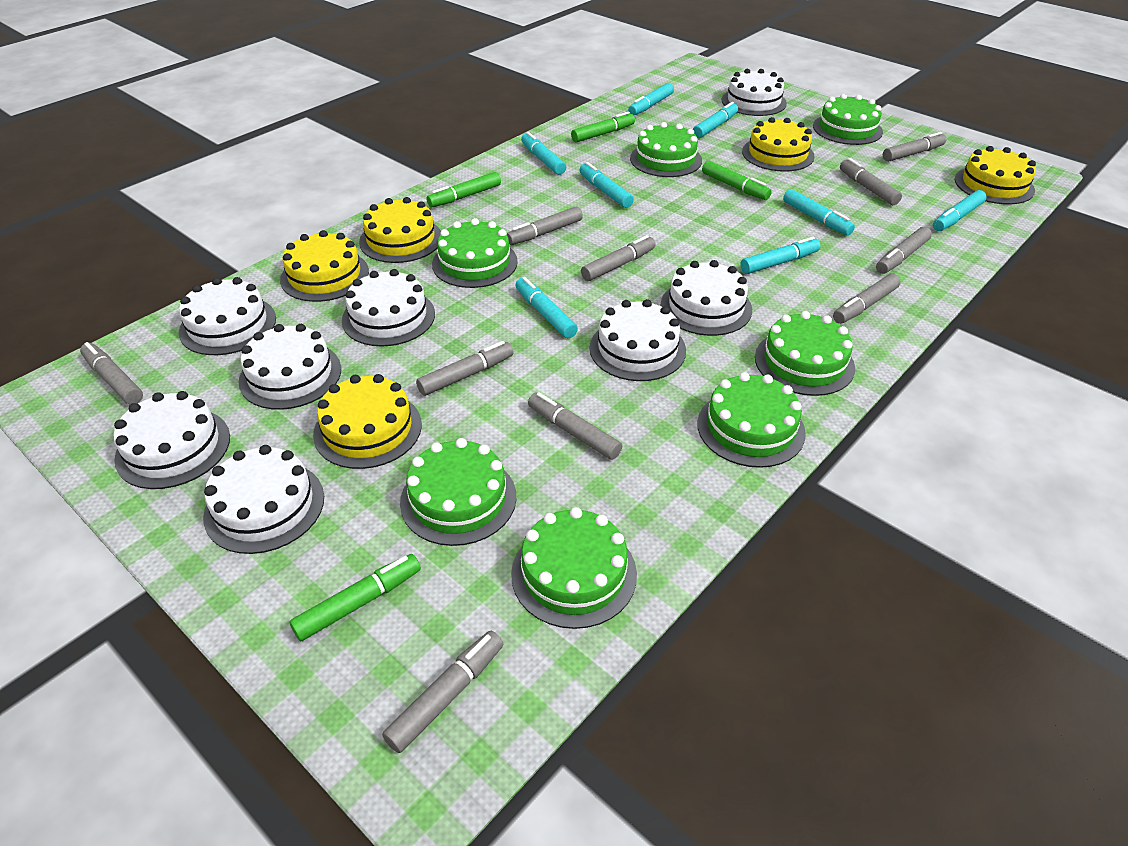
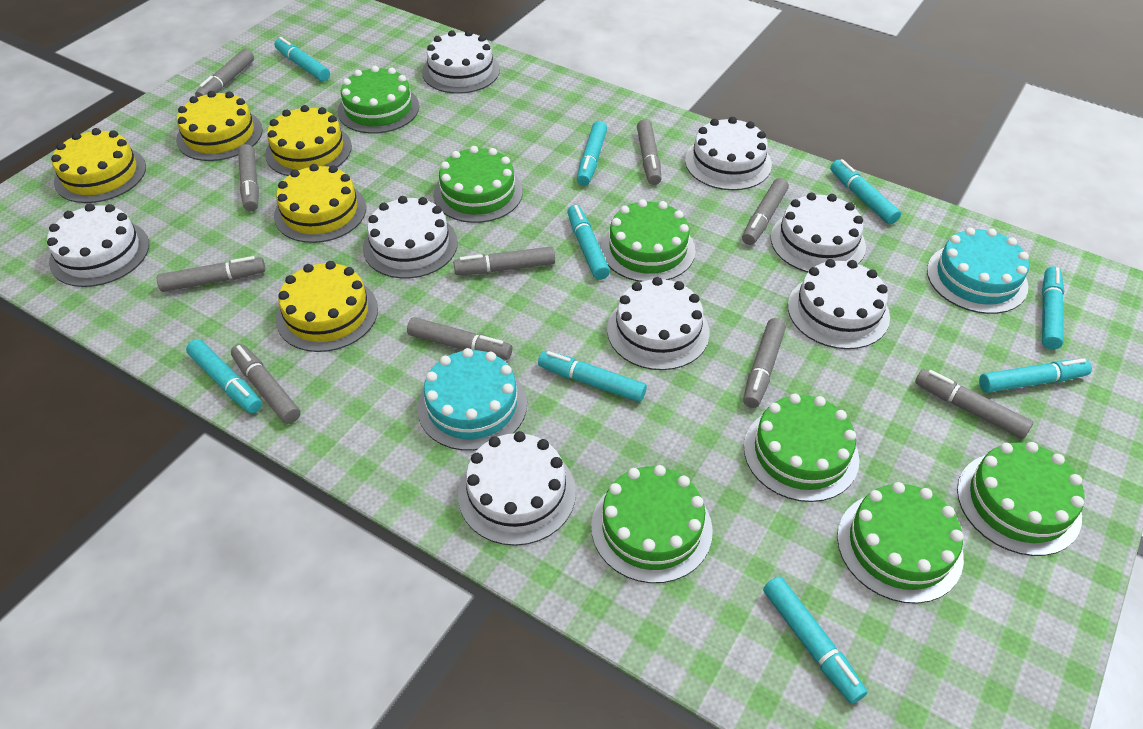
green marker: 4 -> 0
turquoise cake: 0 -> 2
turquoise marker: 8 -> 9

